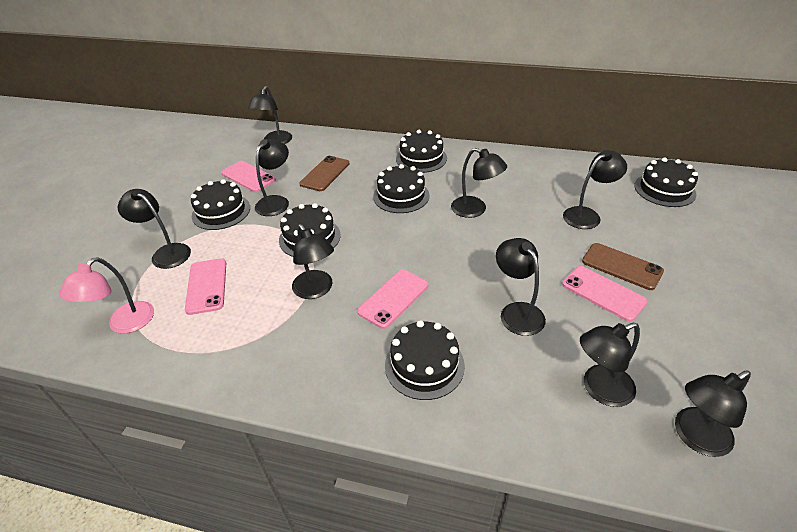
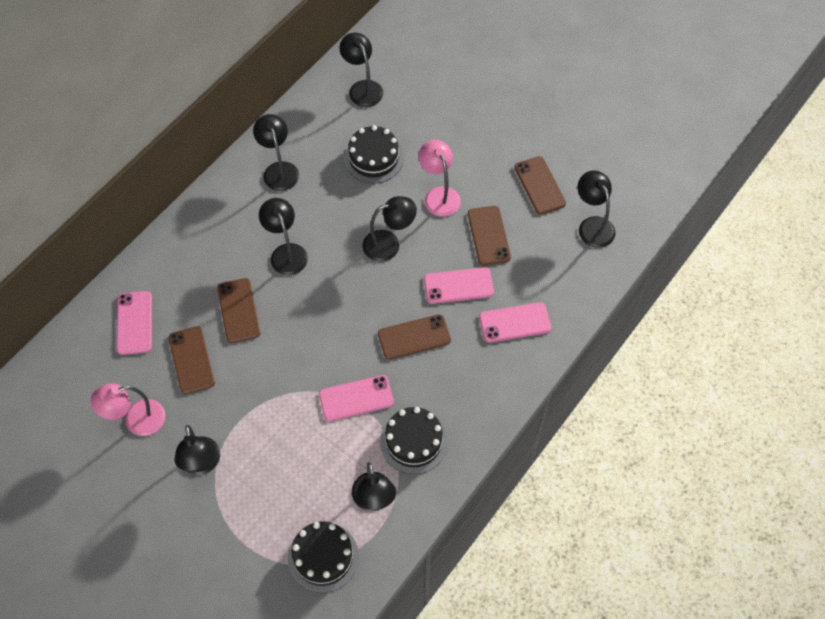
black cake: 6 -> 3
black lamp: 9 -> 7
brown phone: 2 -> 5
pink lamp: 1 -> 2

